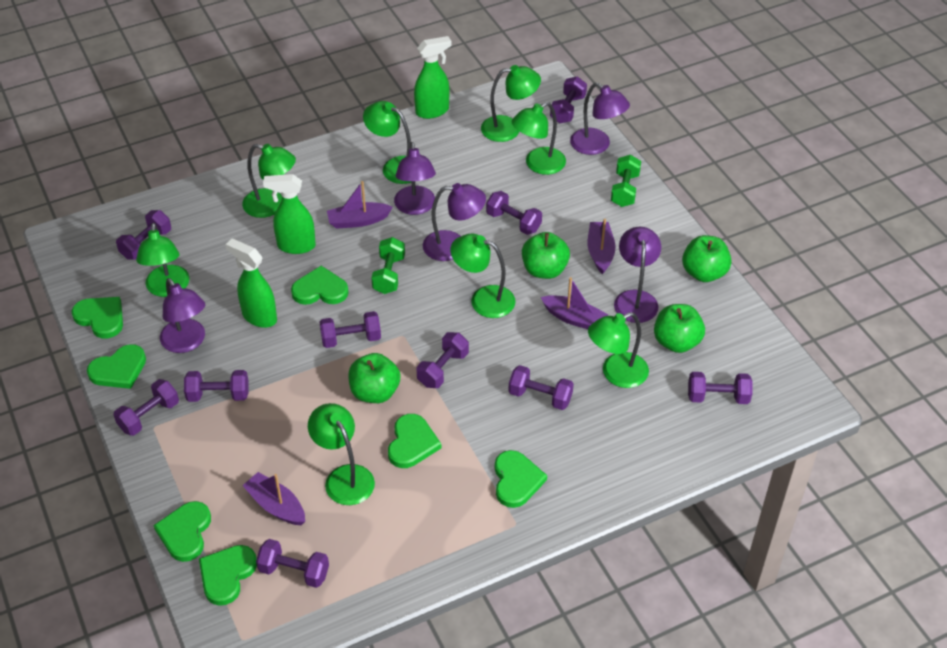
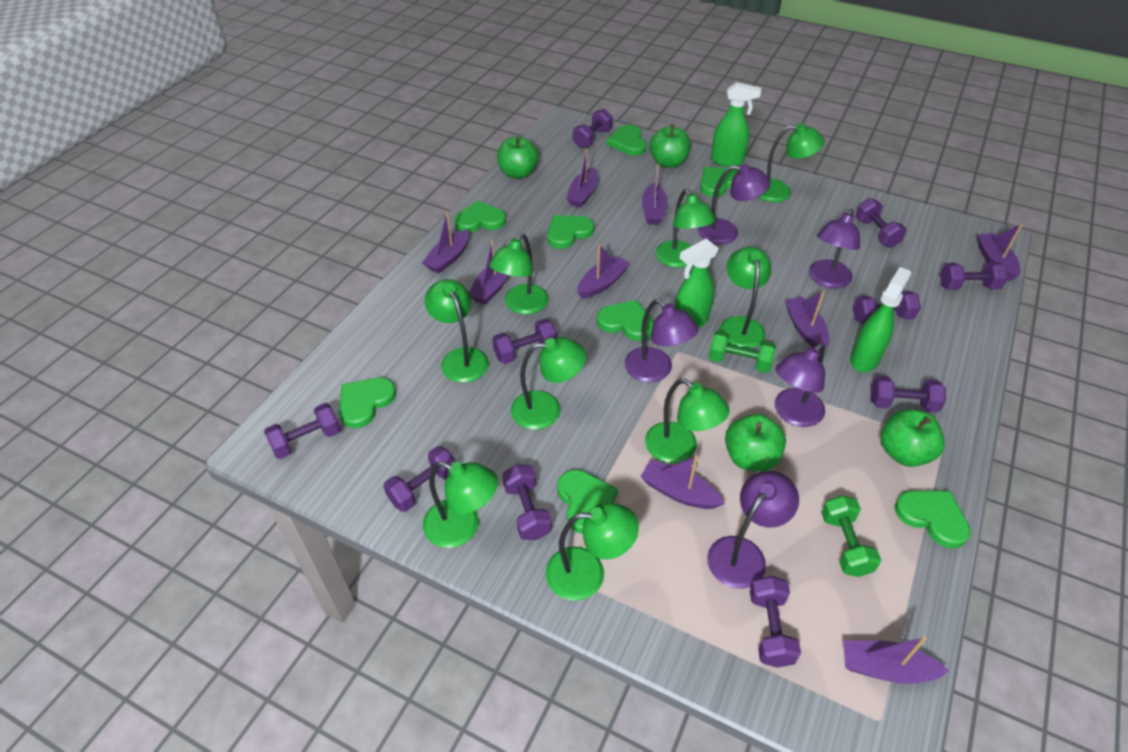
green heart: 7 -> 8
green lamp: 8 -> 9
purple boat: 4 -> 9

